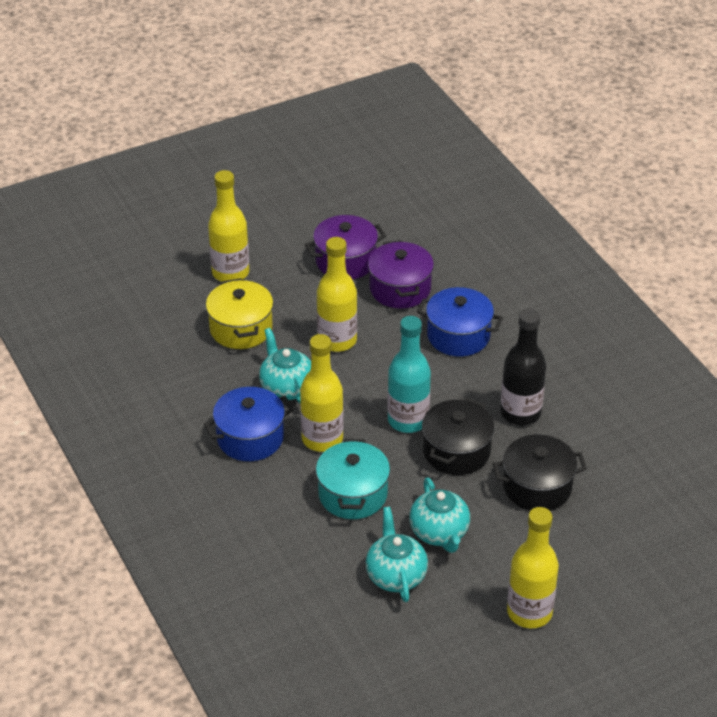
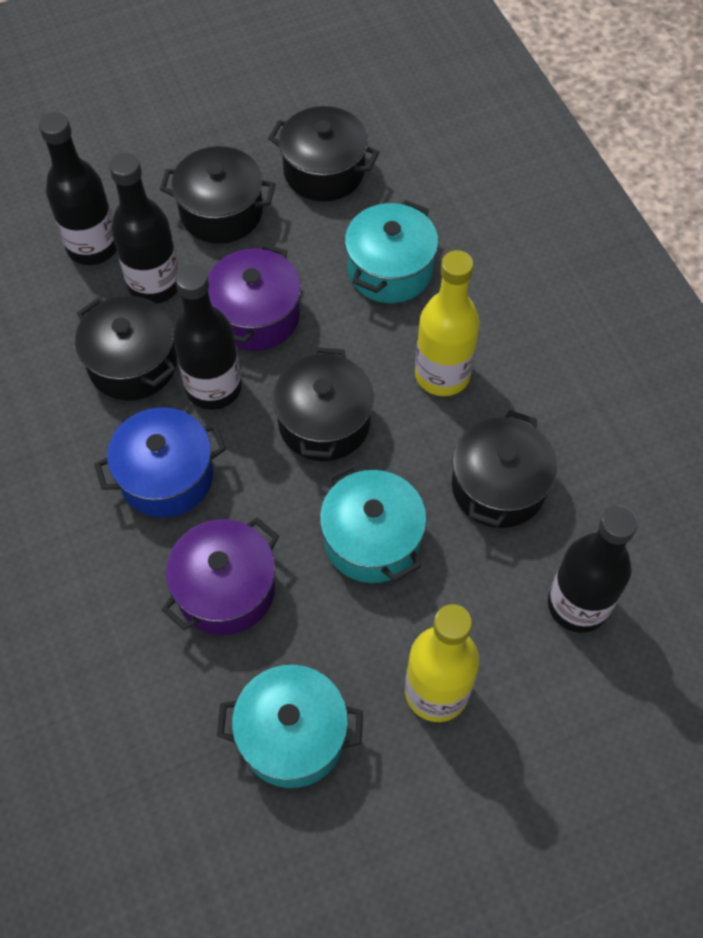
black bottle: 1 -> 4
black pot: 2 -> 5
blue pot: 2 -> 1
turquoise bottle: 1 -> 0
turquoise pot: 1 -> 3
turquoise teapot: 3 -> 0
yellow bottle: 4 -> 2
yellow pot: 1 -> 0

